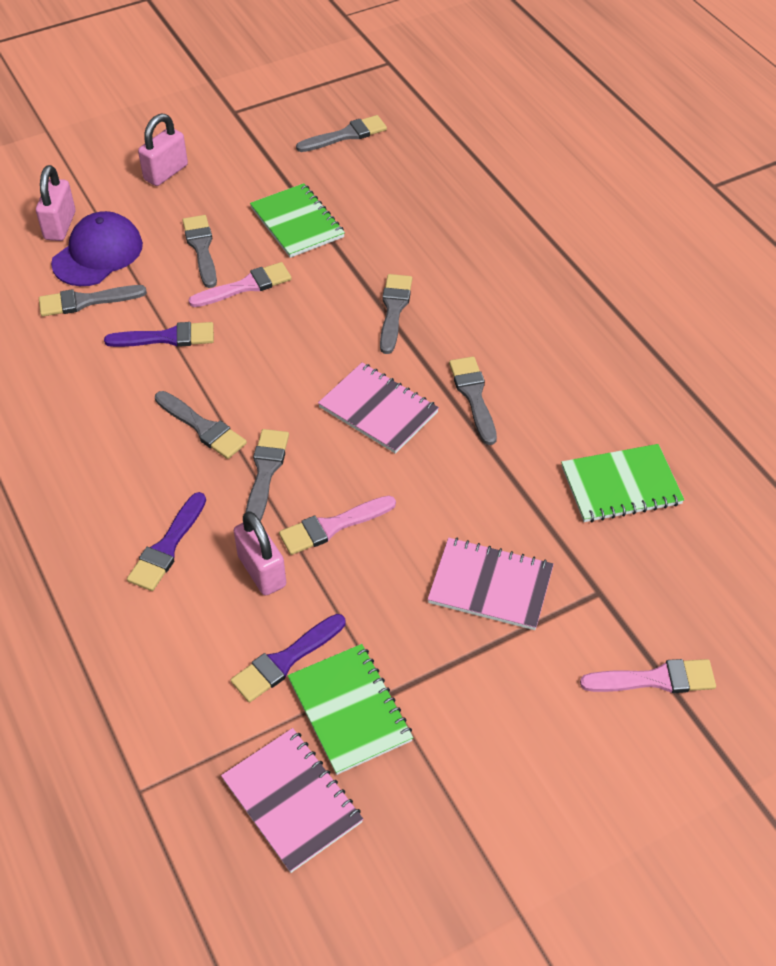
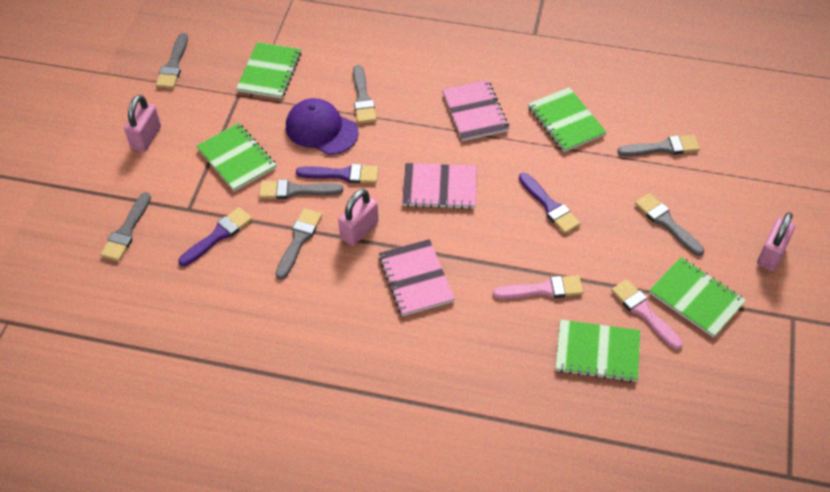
green notebook: 3 -> 5
pink brush: 3 -> 2

